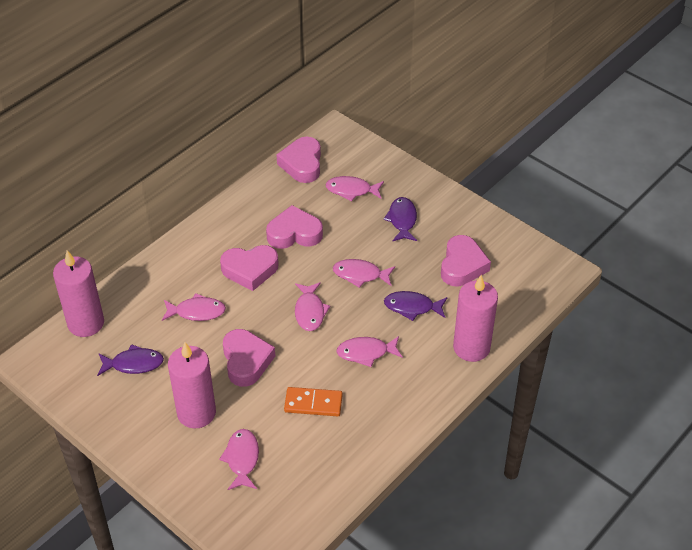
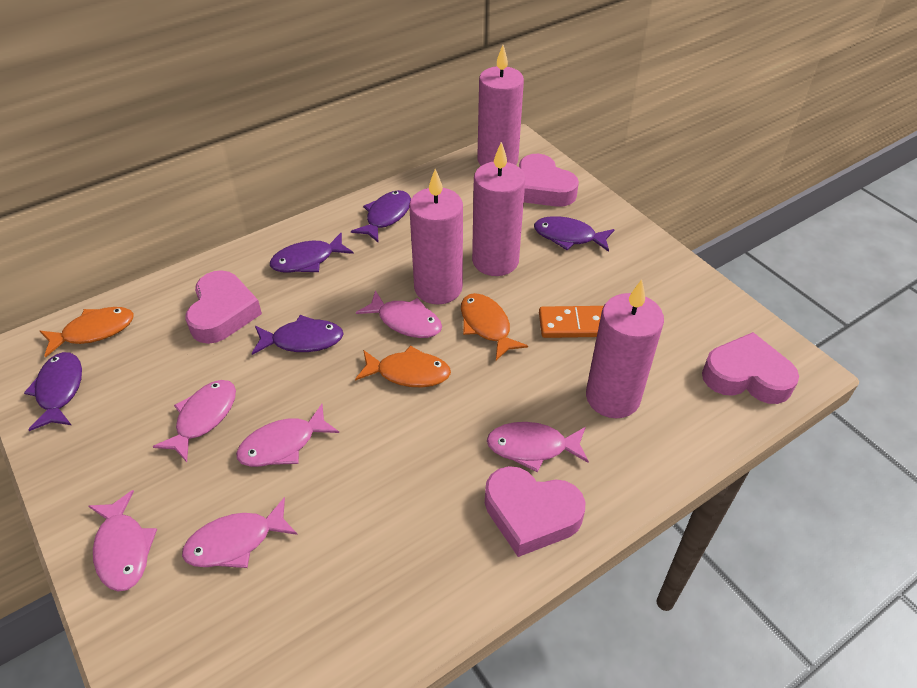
orange fish: 0 -> 3
pink candle: 3 -> 4
pink heart: 5 -> 4
purple fish: 3 -> 5

